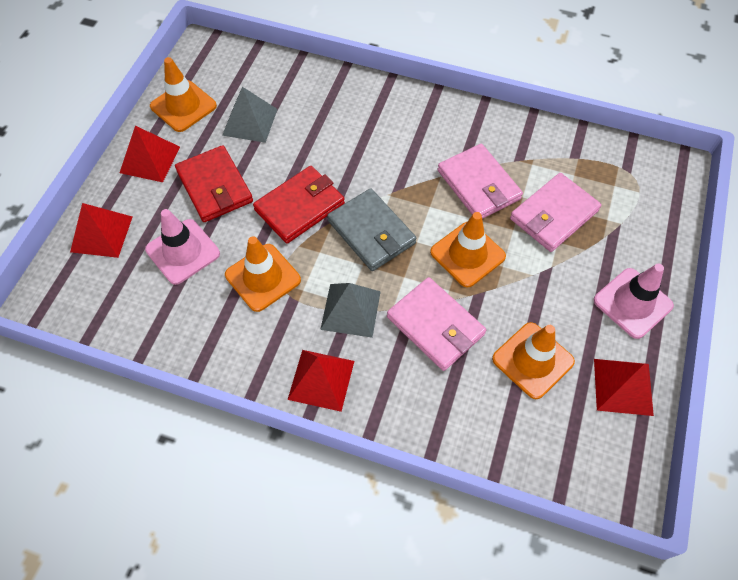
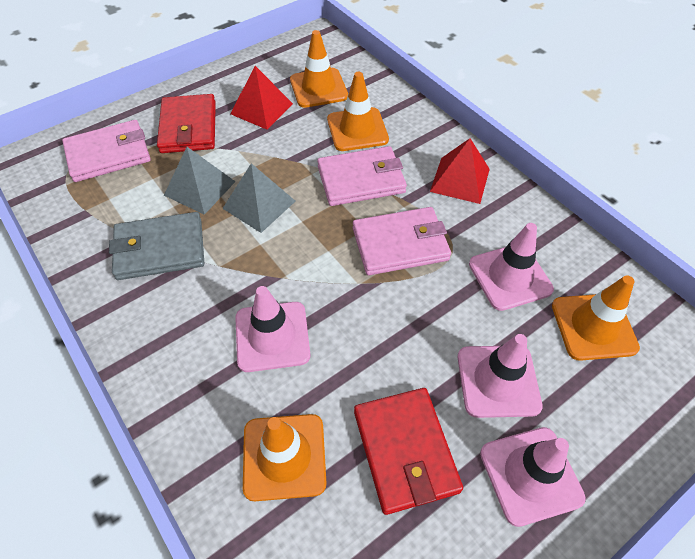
pink traffic cone: 2 -> 4
red pyramid: 4 -> 2

